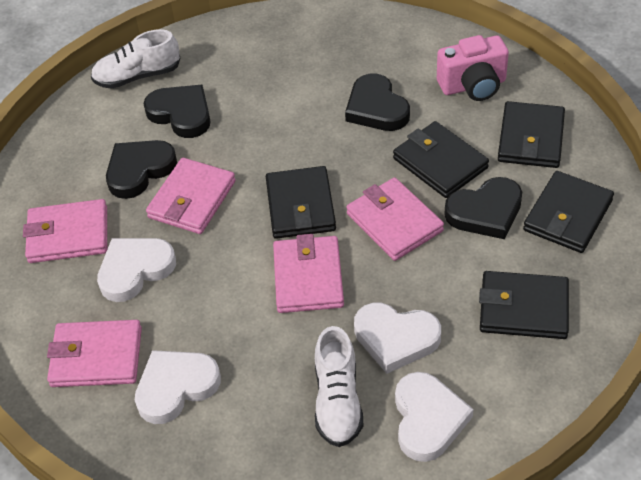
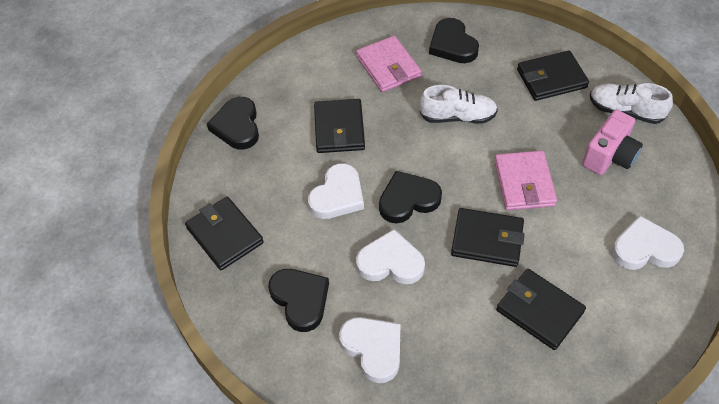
pink wallet: 5 -> 2

